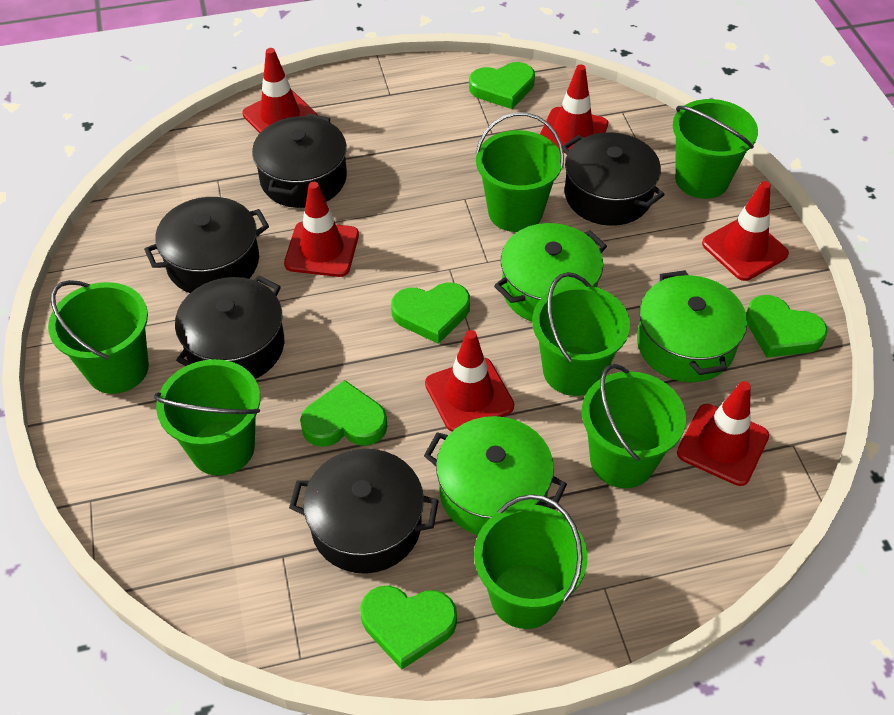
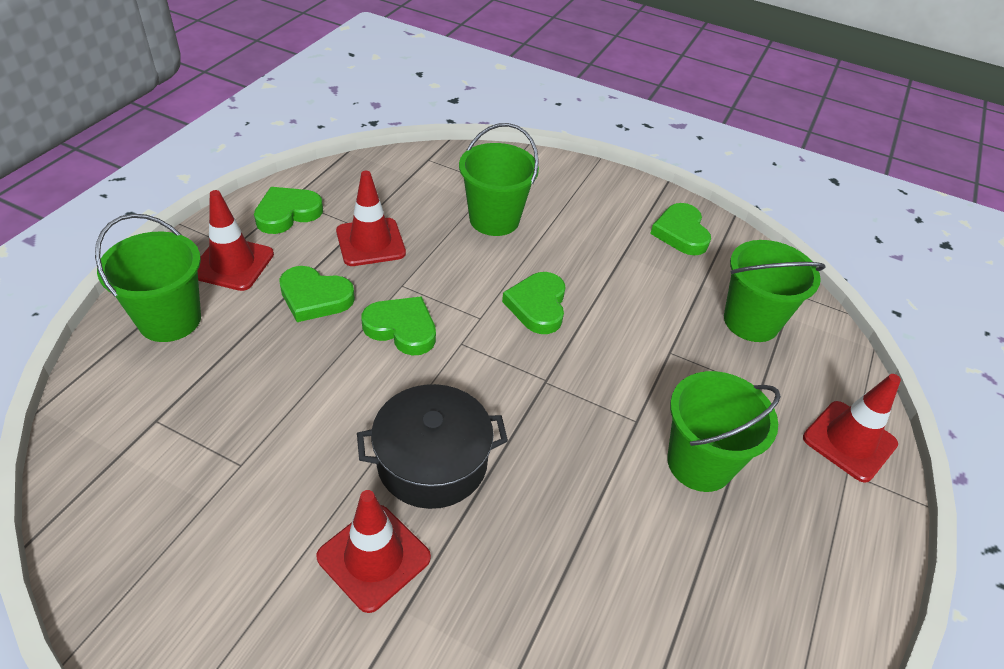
black pot: 5 -> 1
green bucket: 7 -> 4
green pot: 3 -> 0
red traffic cone: 6 -> 4

